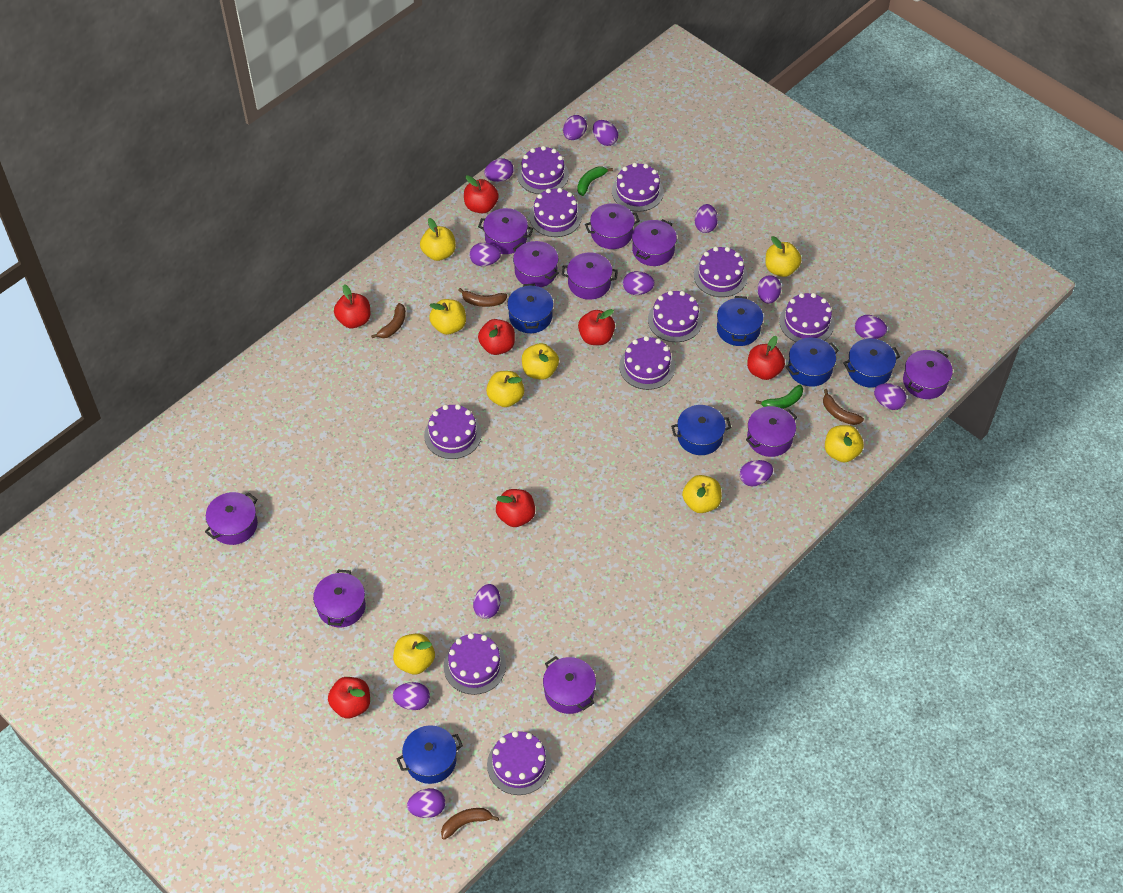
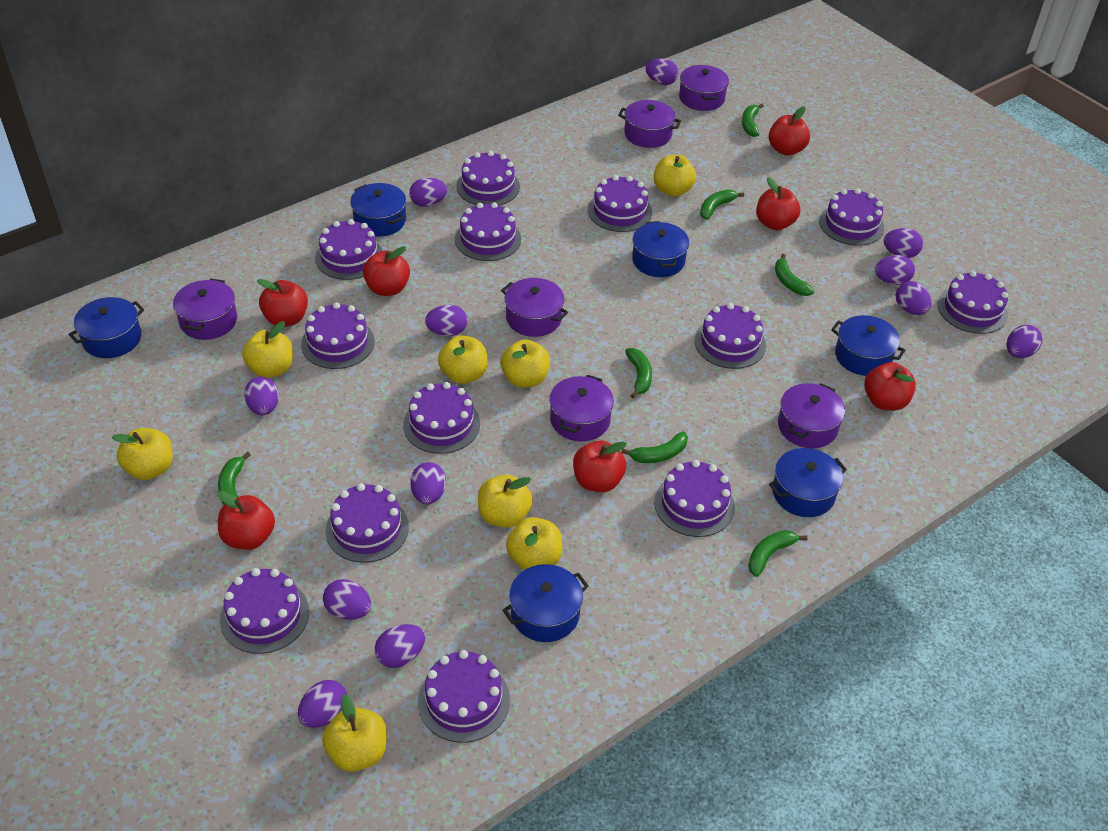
brown banana: 4 -> 0
green banana: 2 -> 7
purple cake: 10 -> 13
purple egg: 13 -> 12
purple pot: 10 -> 6

